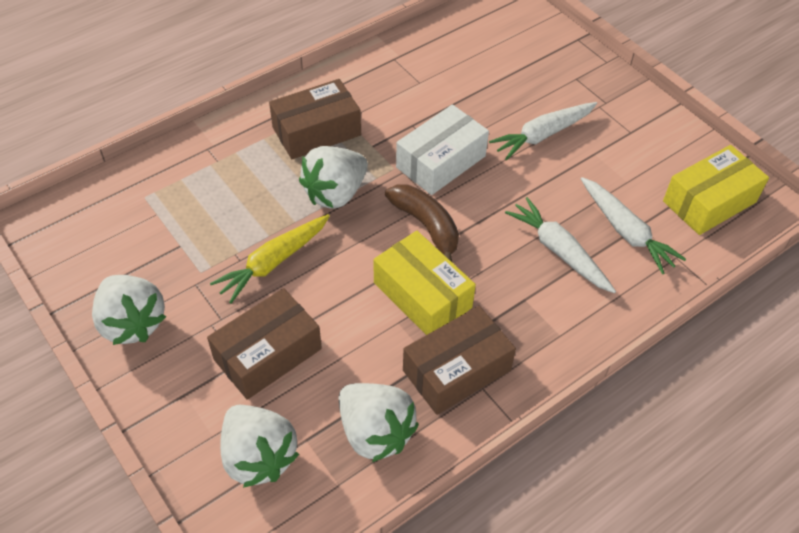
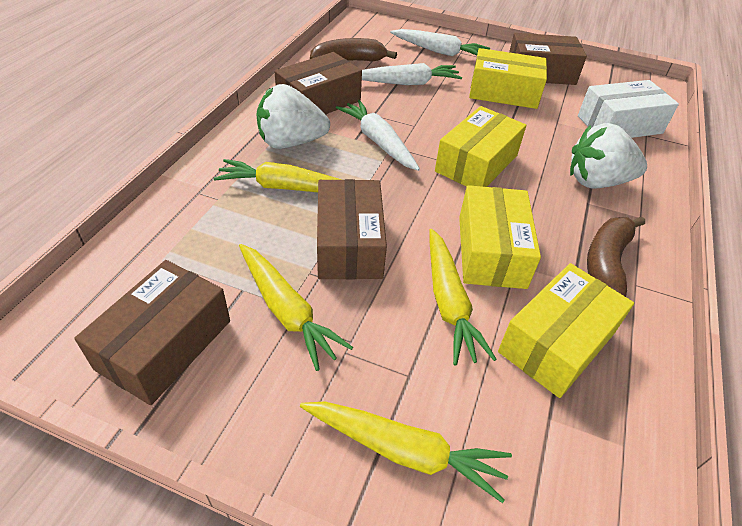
brown banana: 1 -> 2
brown box: 3 -> 4
white strawberry: 4 -> 2
yellow box: 2 -> 4
yellow carrot: 1 -> 4

